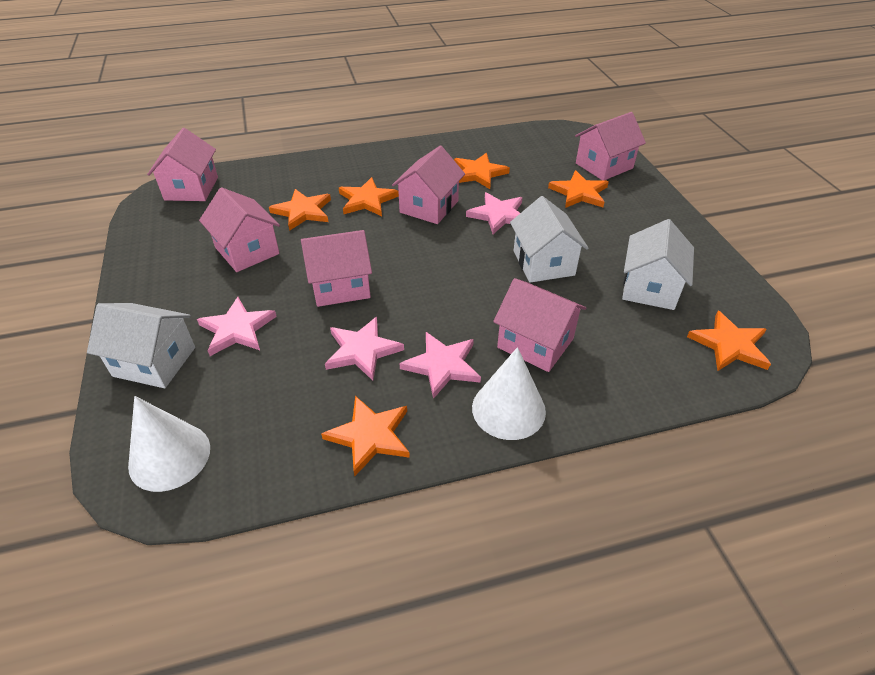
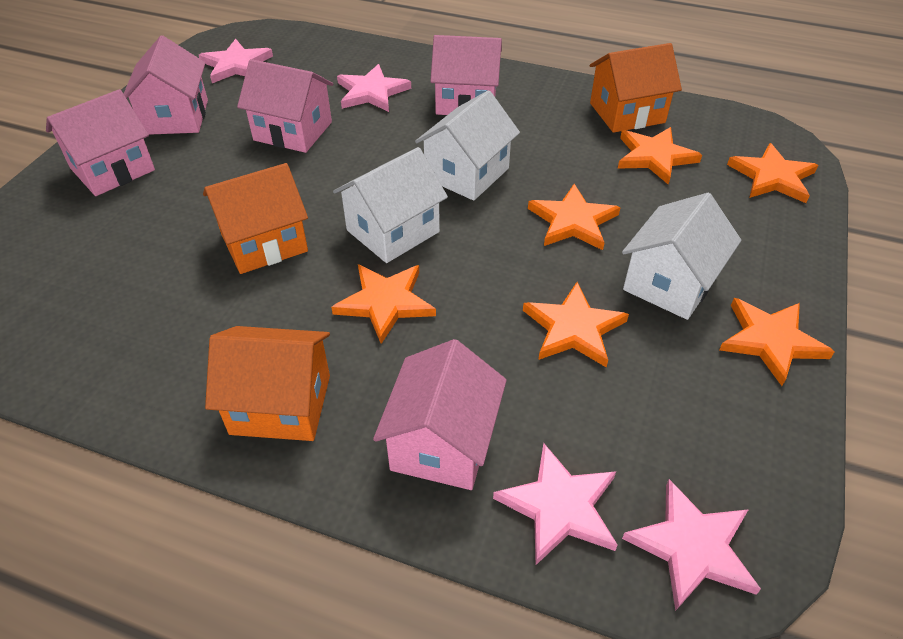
orange house: 0 -> 3
pink house: 6 -> 5
white cone: 2 -> 0

